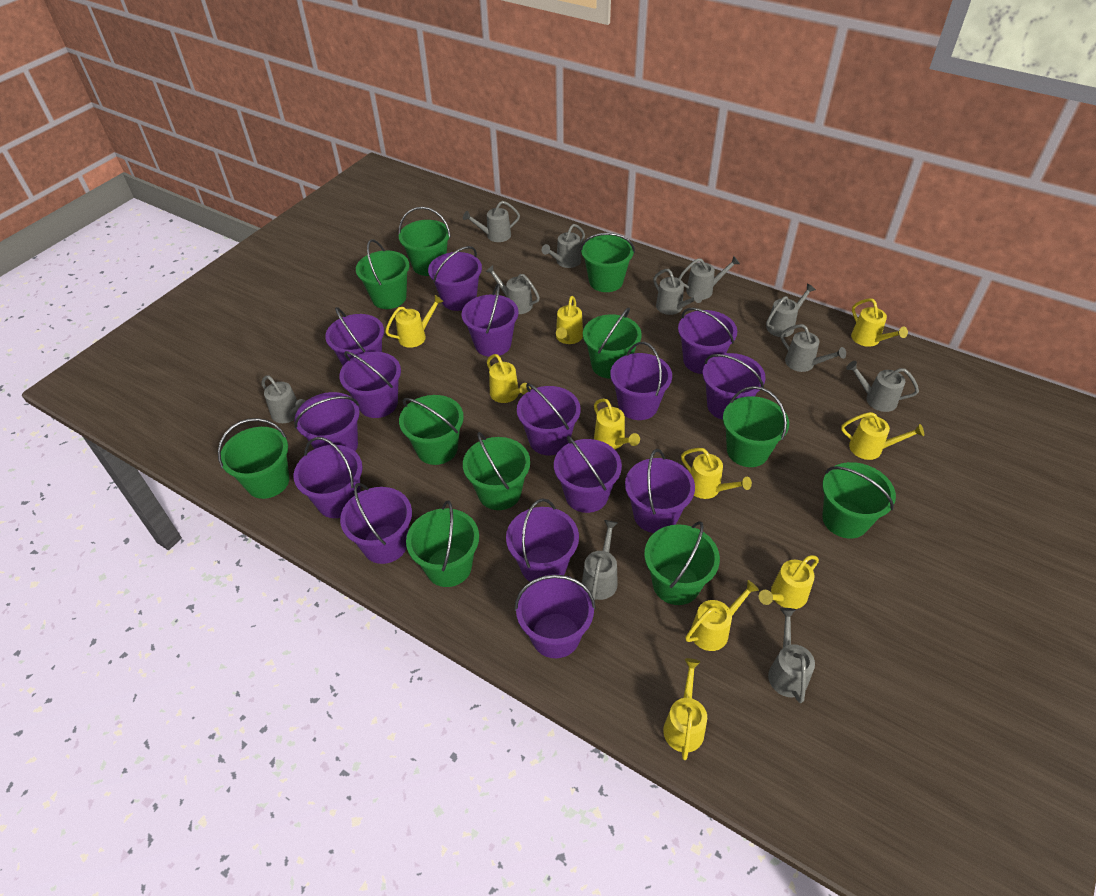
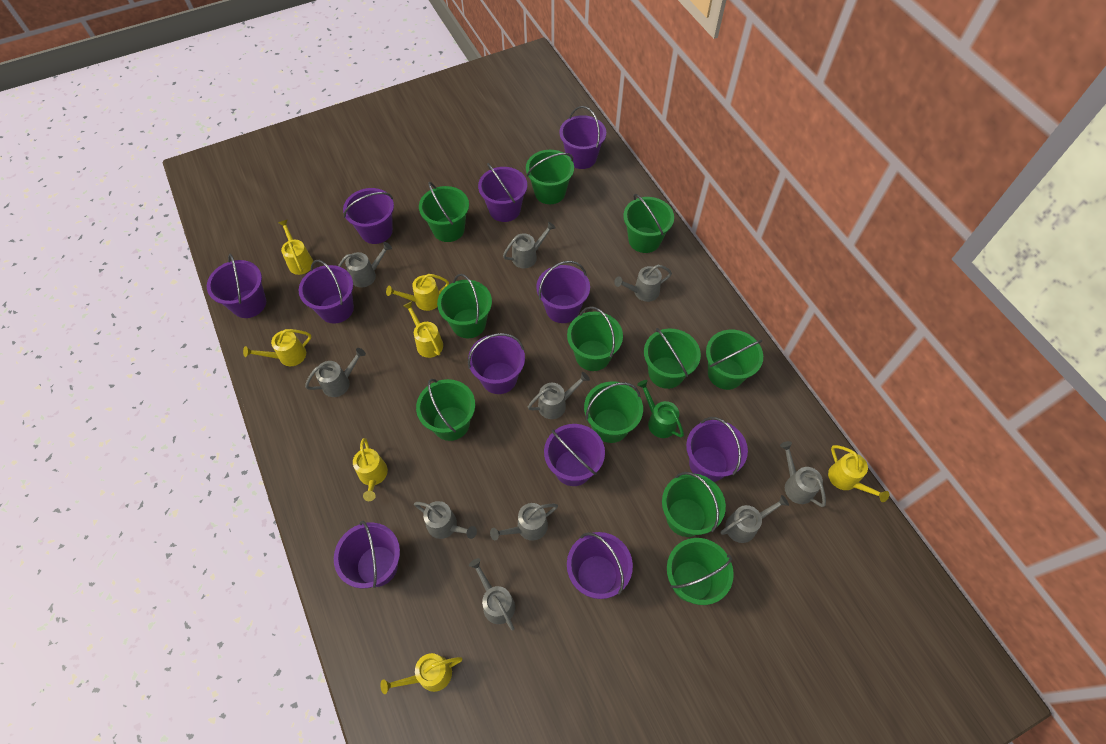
green watering can: 0 -> 1
grey watering can: 11 -> 10
purple bucket: 15 -> 11
yellow watering can: 10 -> 7

